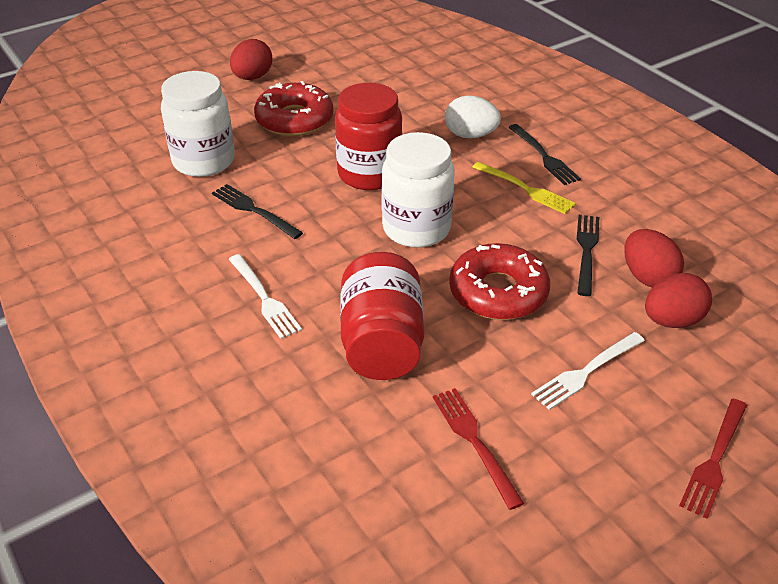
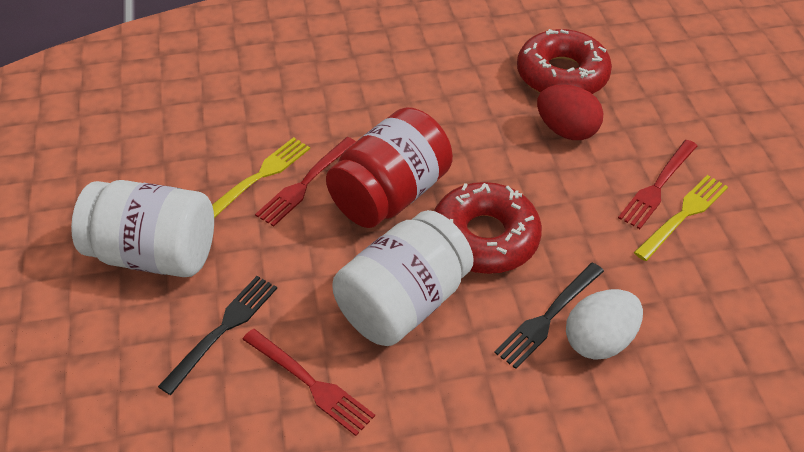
black fork: 3 -> 2
red egg: 3 -> 1
red fork: 2 -> 3
red jar: 2 -> 1
white fork: 2 -> 0
yellow fork: 1 -> 2

